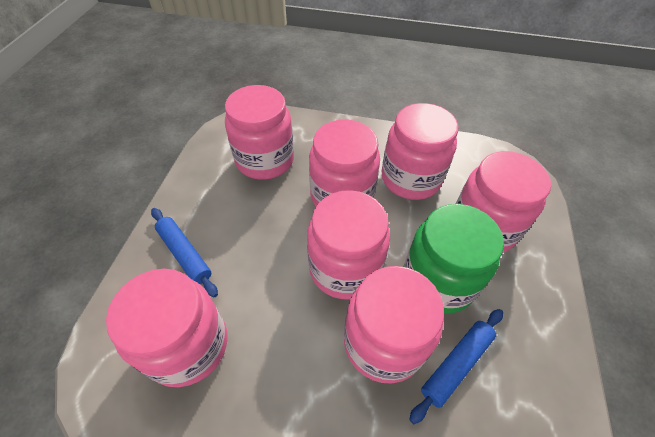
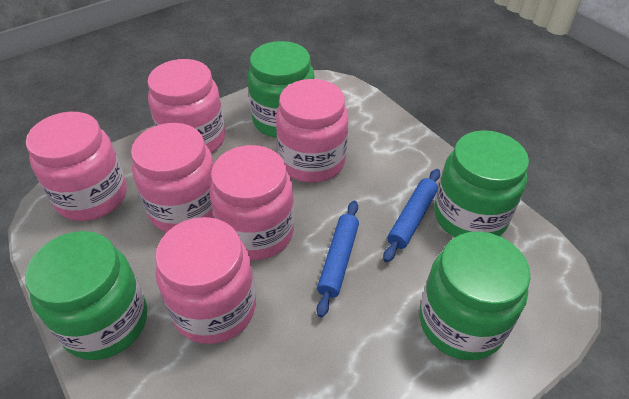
green jar: 1 -> 4
pink jar: 7 -> 6

